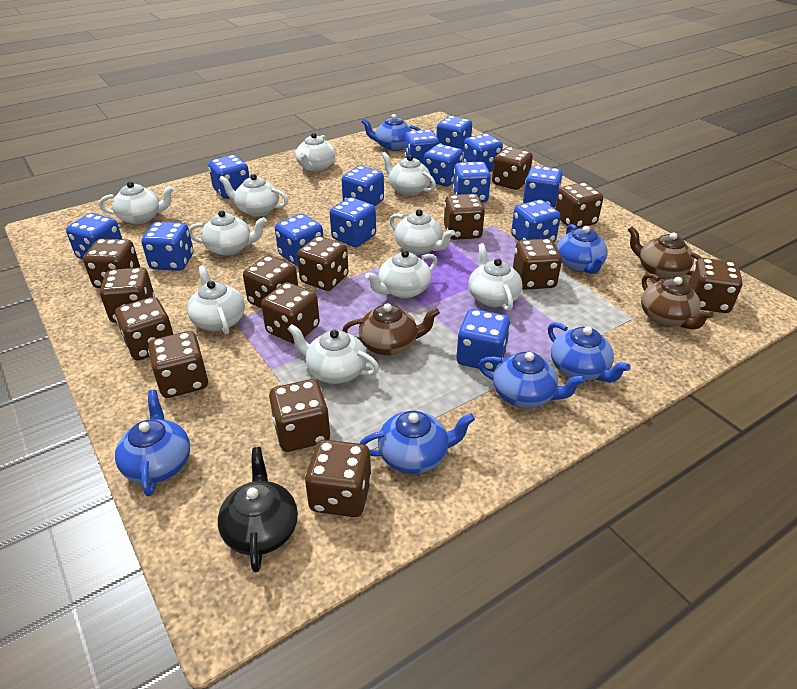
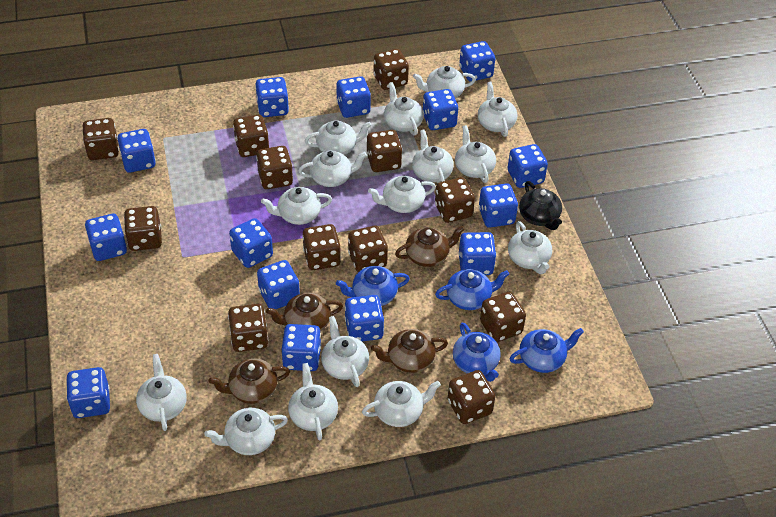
blue teapot: 6 -> 4
brown dice: 14 -> 12
brown teapot: 3 -> 4
white teapot: 10 -> 15

